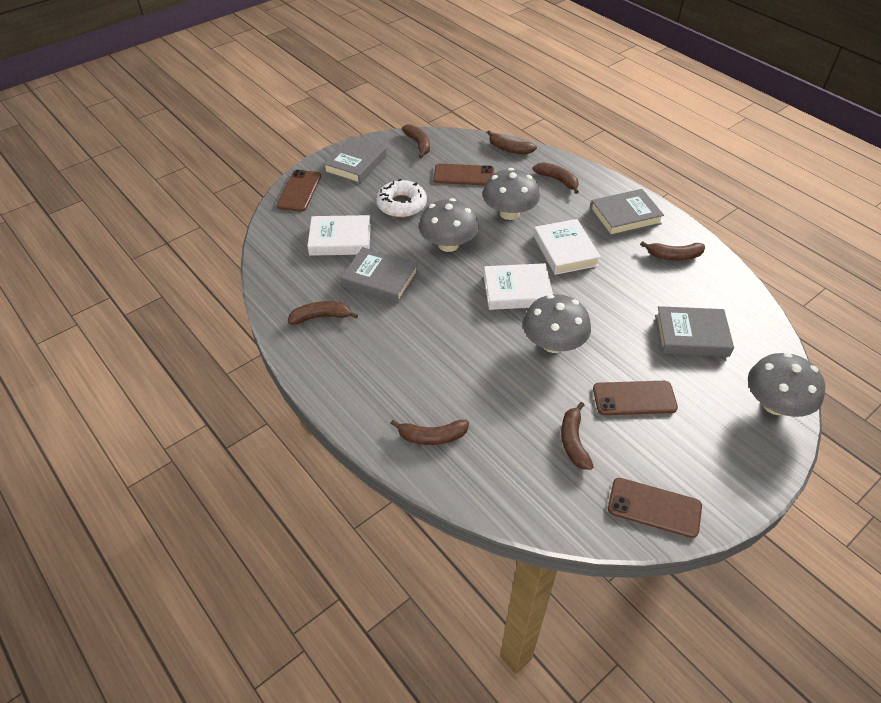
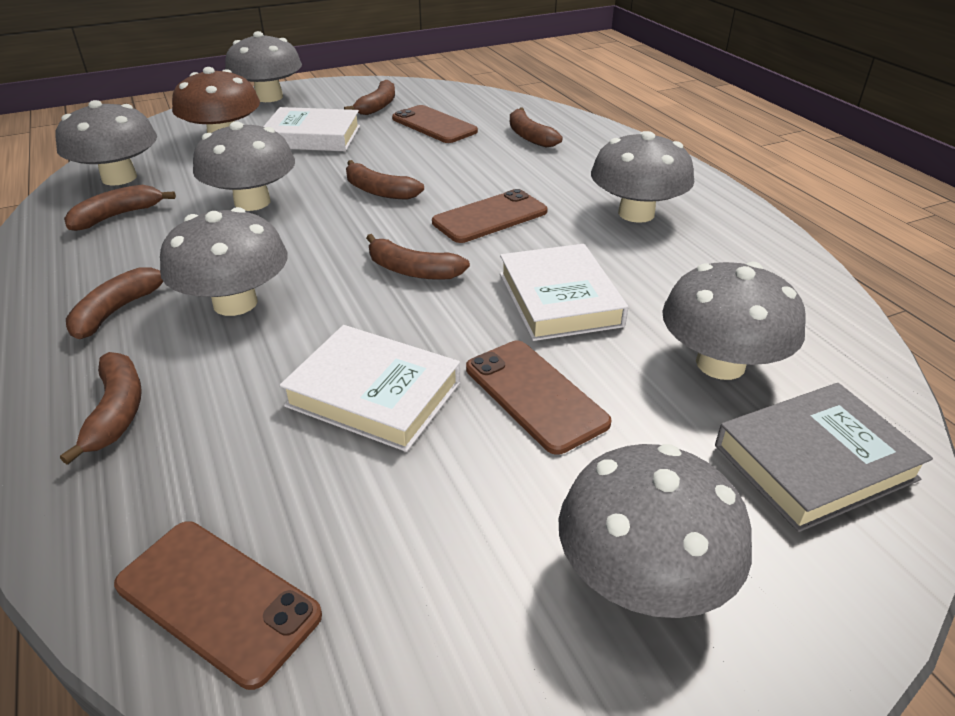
brown mushroom: 0 -> 1
grey book: 4 -> 1
grey mushroom: 4 -> 7
white donut: 1 -> 0

